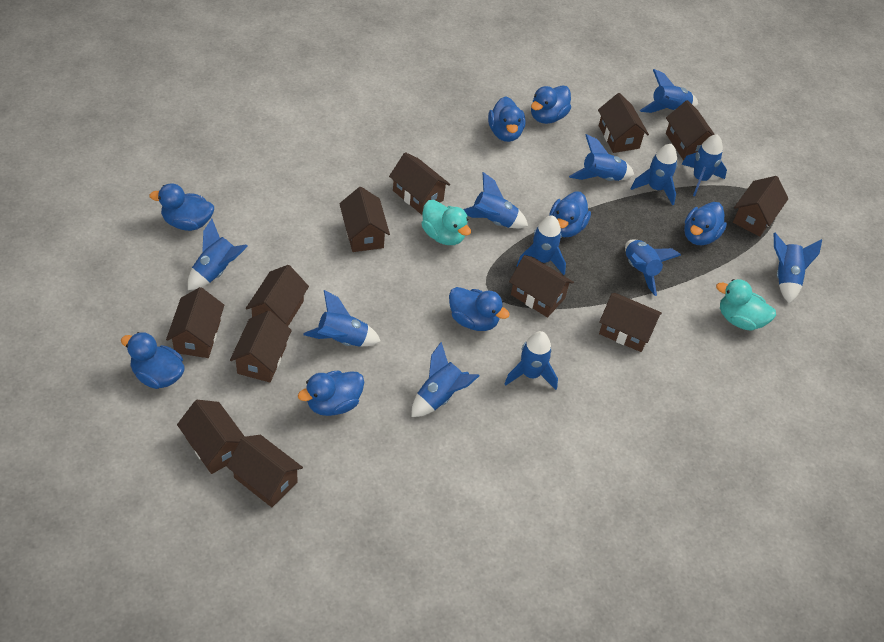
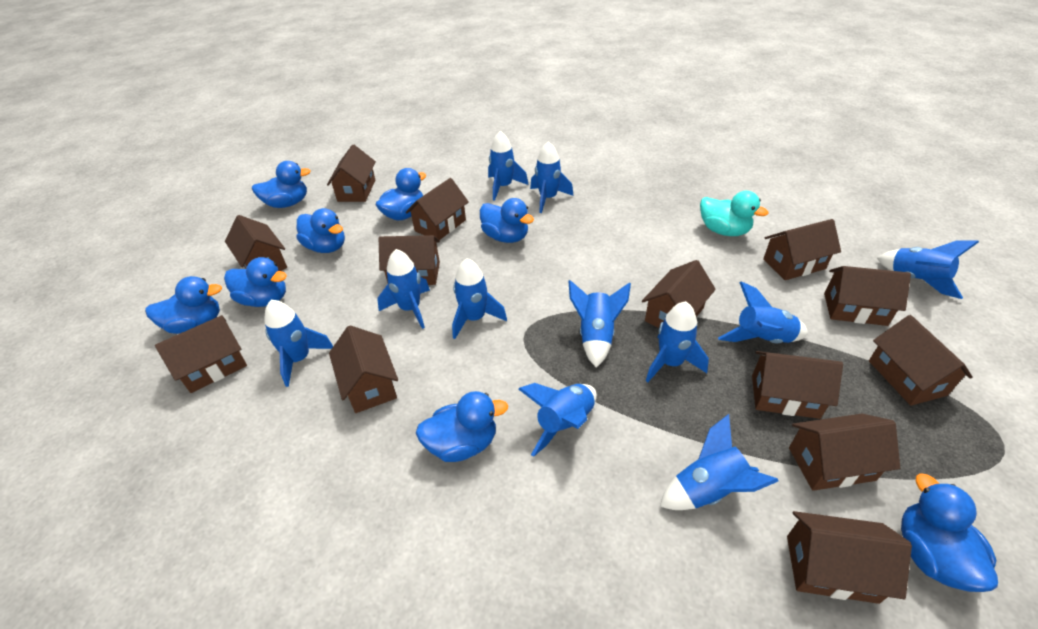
blue rocket: 12 -> 11
brown house: 12 -> 13
turquoise duck: 2 -> 1

